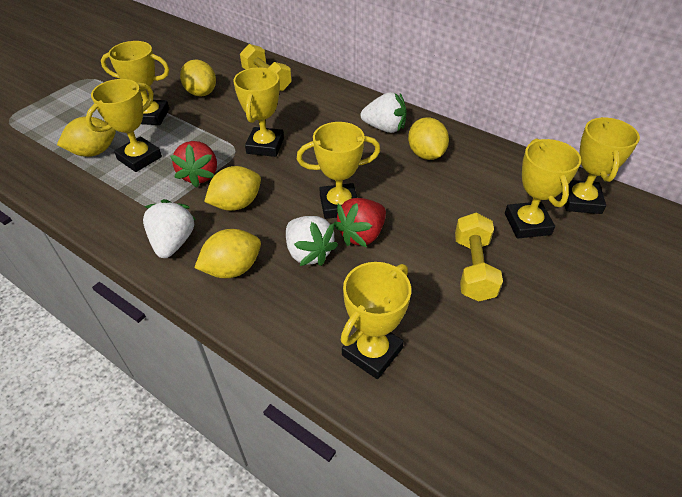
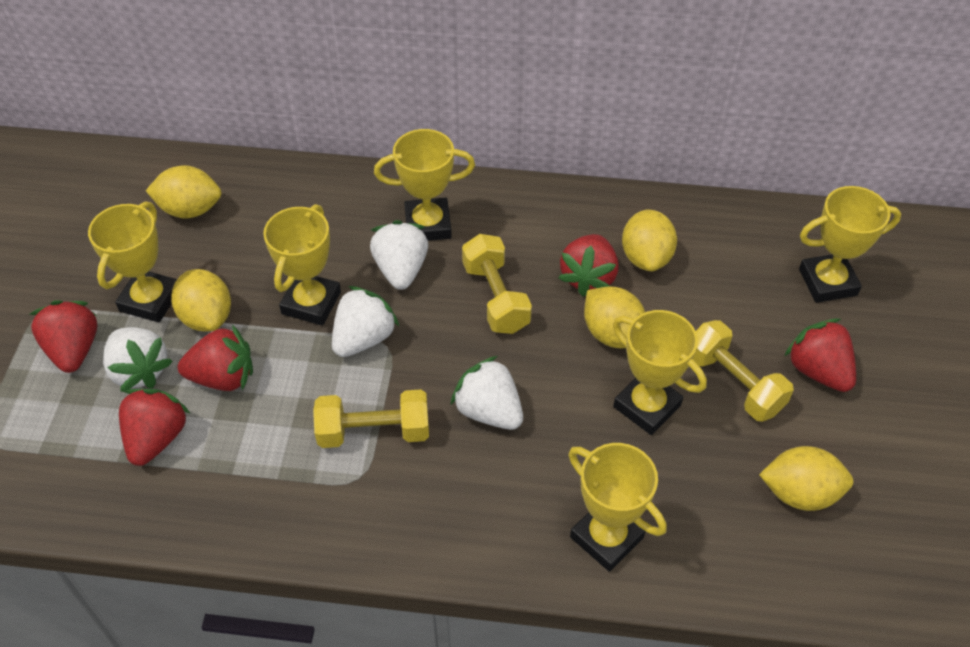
red strawberry: 2 -> 5
white strawberry: 3 -> 4
yellow dumbbell: 2 -> 3
yellow trophy: 7 -> 6

